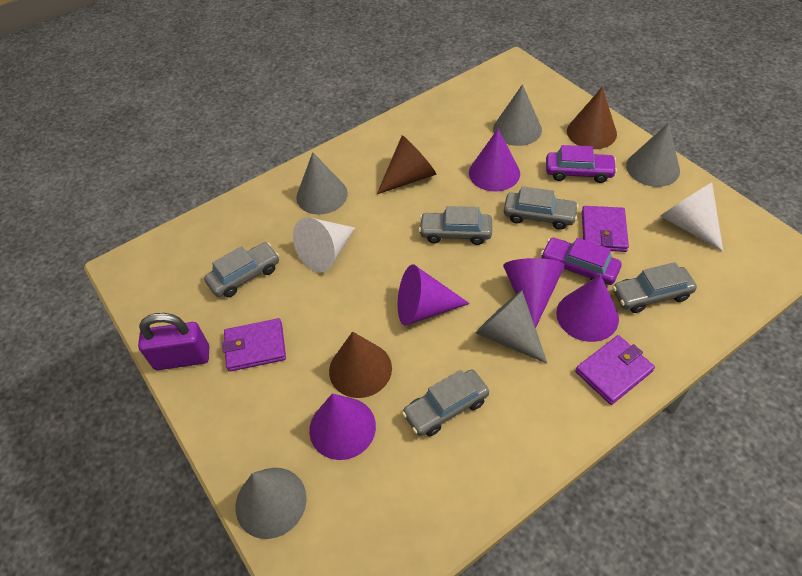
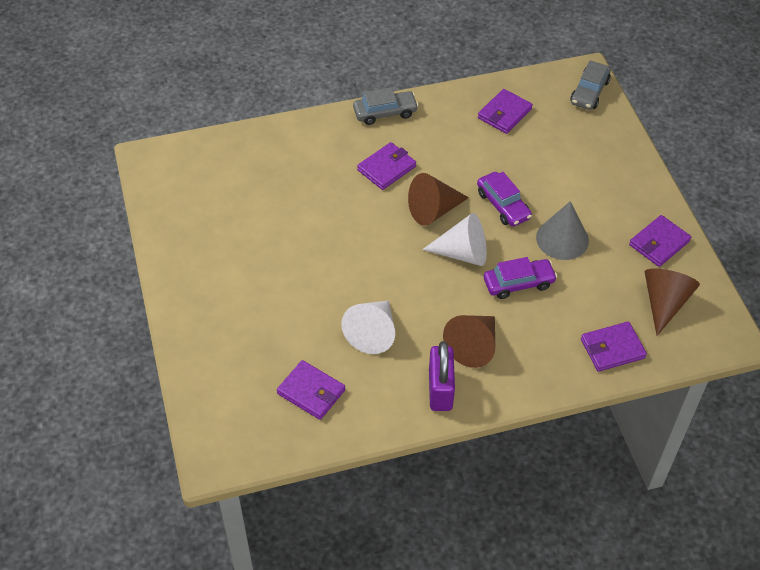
grey car: 5 -> 2
grey cone: 5 -> 1
purple cone: 5 -> 0
purple wallet: 3 -> 5

